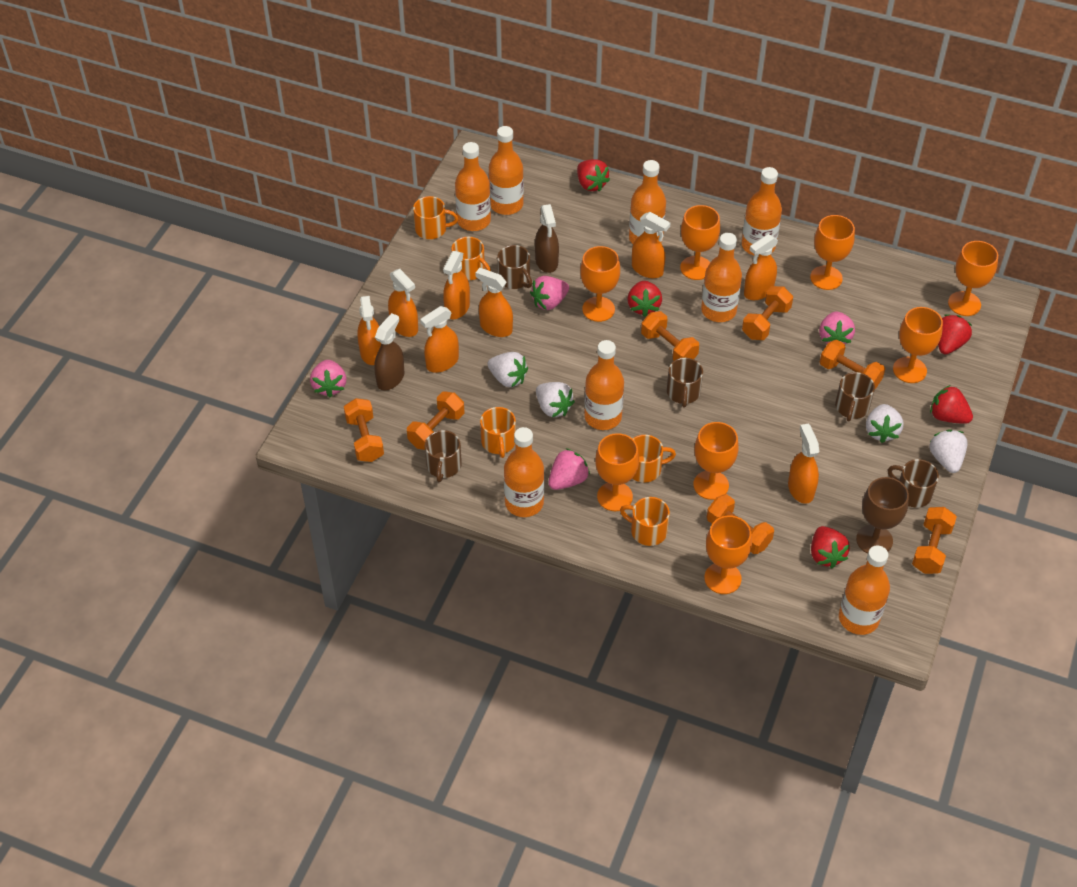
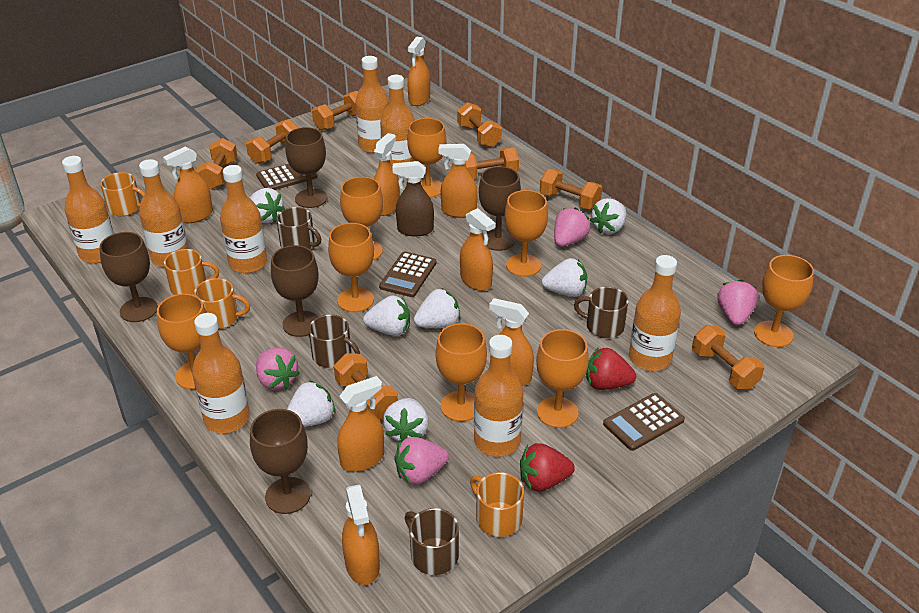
brown calculator: 0 -> 3
brown goblet: 1 -> 5
brown mug: 5 -> 4
brown spray bottle: 2 -> 1
orange dumbbell: 7 -> 8
orange mug: 5 -> 4
red strawberry: 5 -> 2
white strawberry: 4 -> 7

